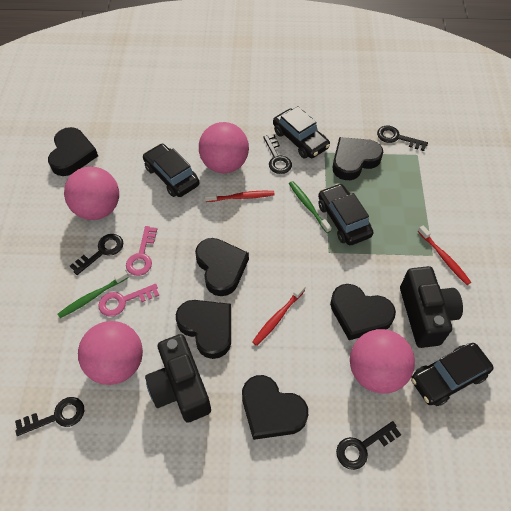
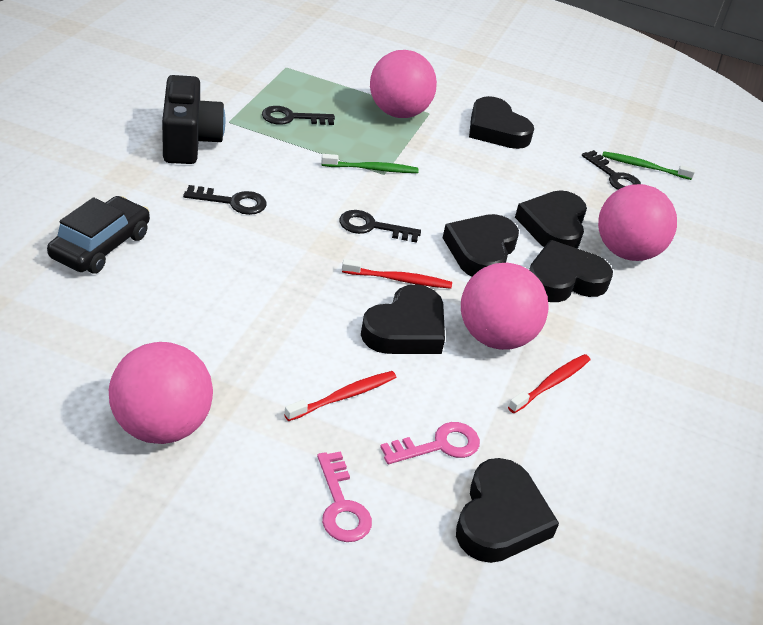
black camera: 2 -> 1
black car: 4 -> 1
black key: 5 -> 4

